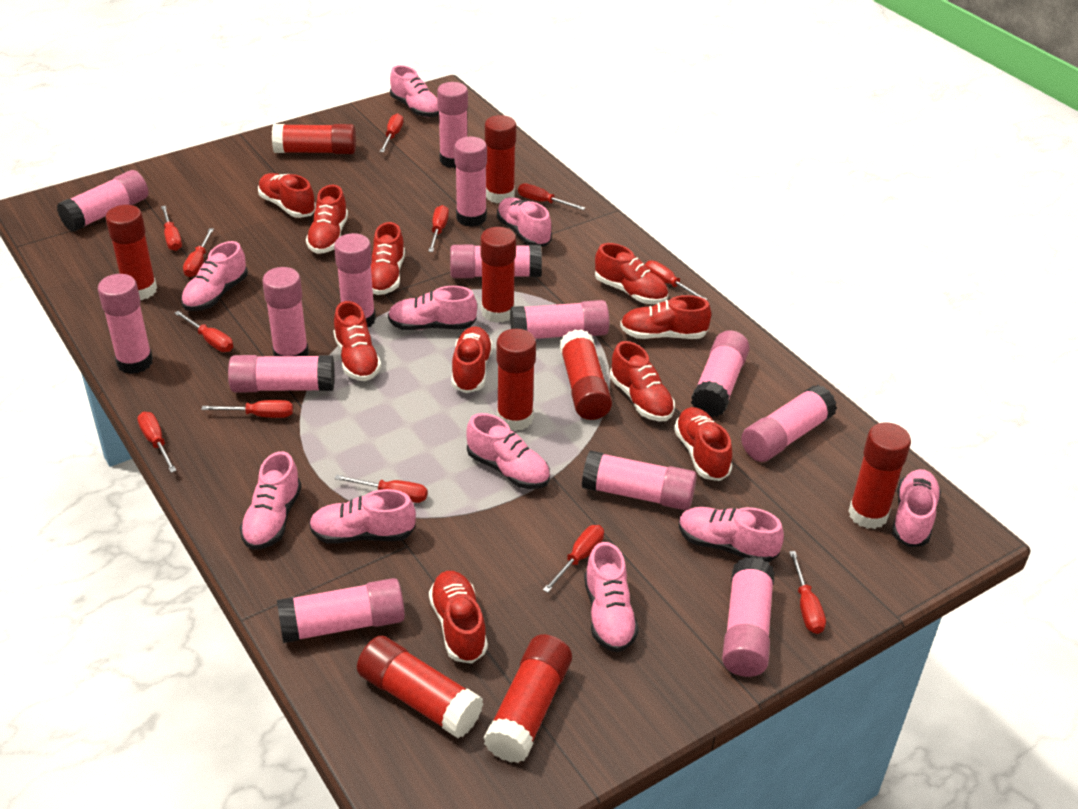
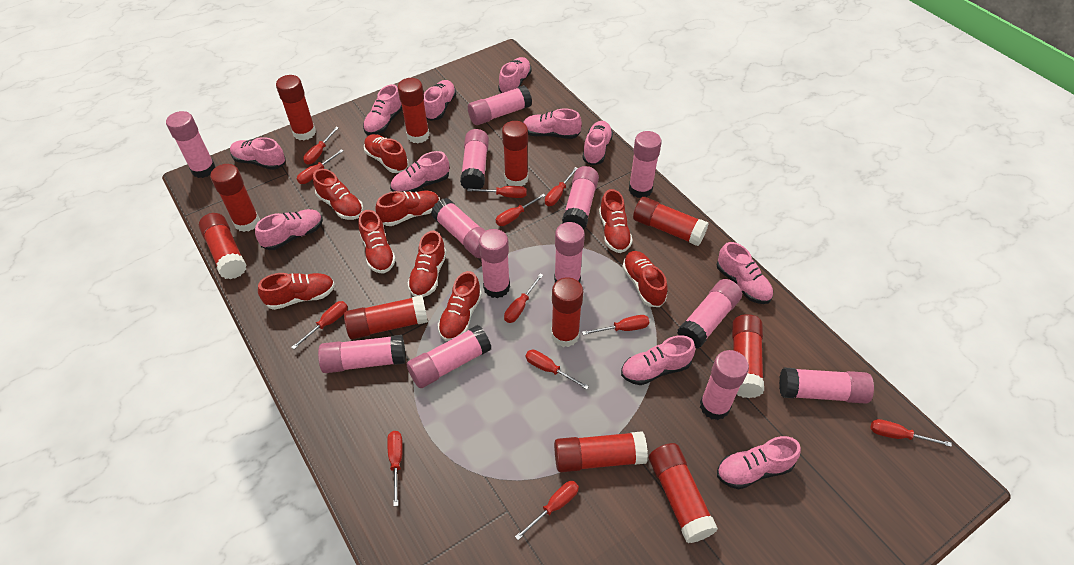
pink glue stick: 14 -> 13
pink shoe: 10 -> 11
red glue stick: 9 -> 11
red shoe: 10 -> 9

